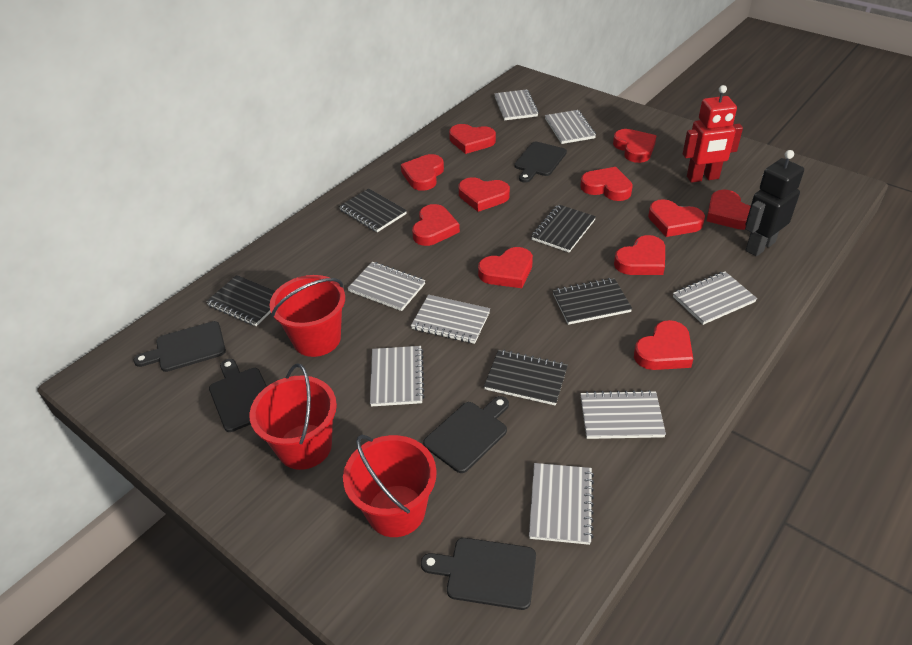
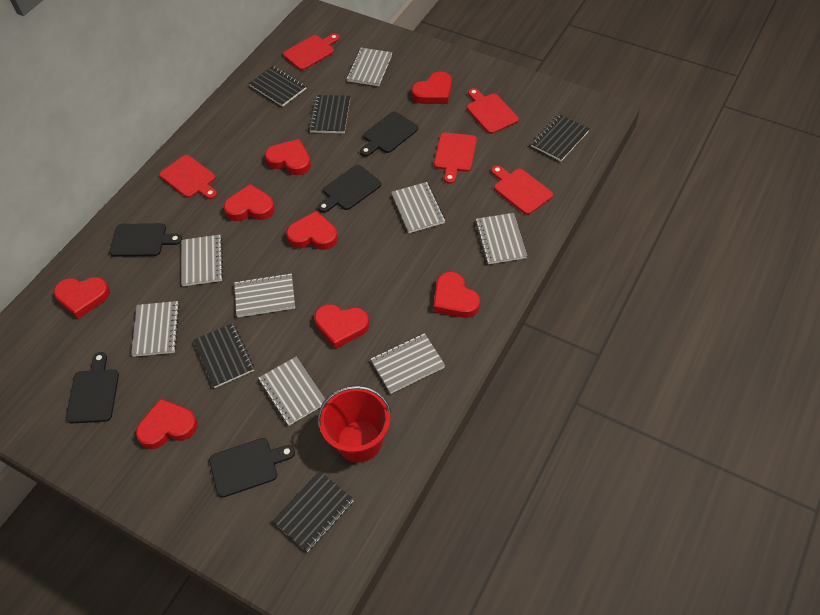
black robot: 1 -> 0
red bucket: 3 -> 1
red cutting board: 0 -> 5
red heart: 11 -> 8
red robot: 1 -> 0

